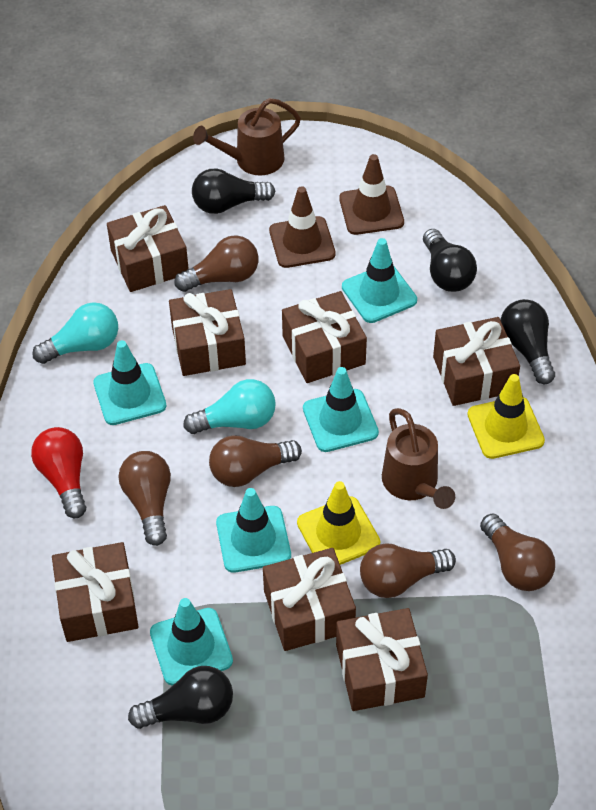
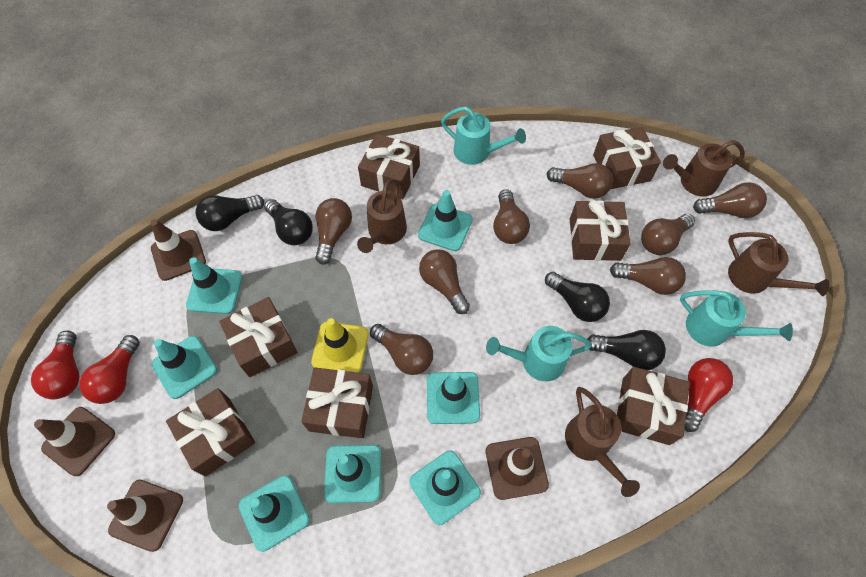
brown light bulb: 5 -> 8
brown traffic cone: 2 -> 4
brown watering can: 2 -> 4
red light bulb: 1 -> 3
turquoise light bulb: 2 -> 0
turquoise traffic cone: 5 -> 7
turquoise watering can: 0 -> 3
yellow traffic cone: 2 -> 1

